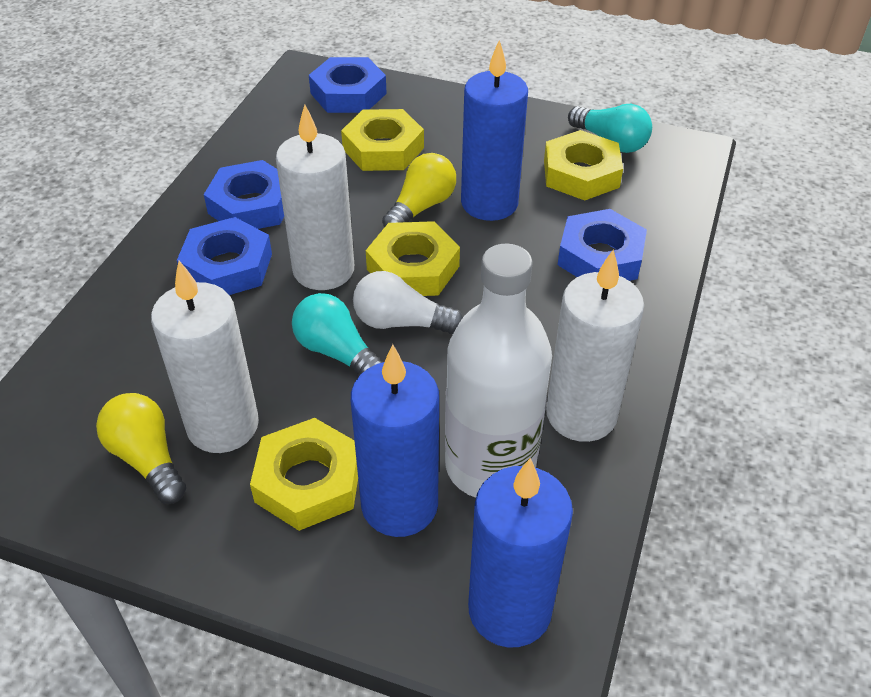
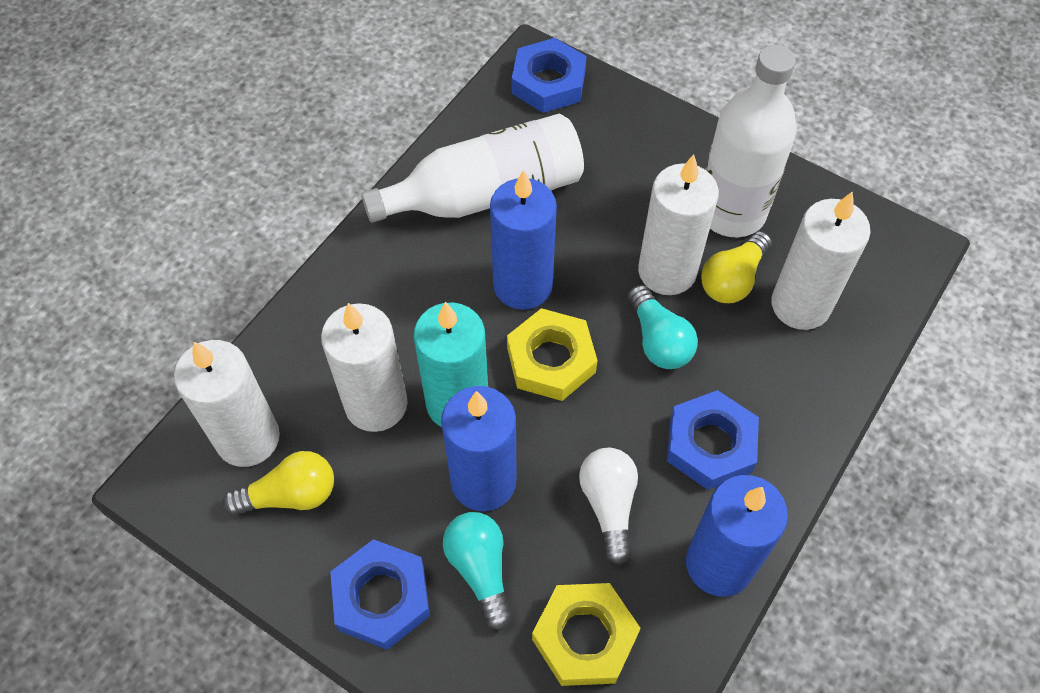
blue nut: 4 -> 3
turquoise candle: 0 -> 1
white bottle: 1 -> 2
white candle: 3 -> 4
yellow nut: 4 -> 2

